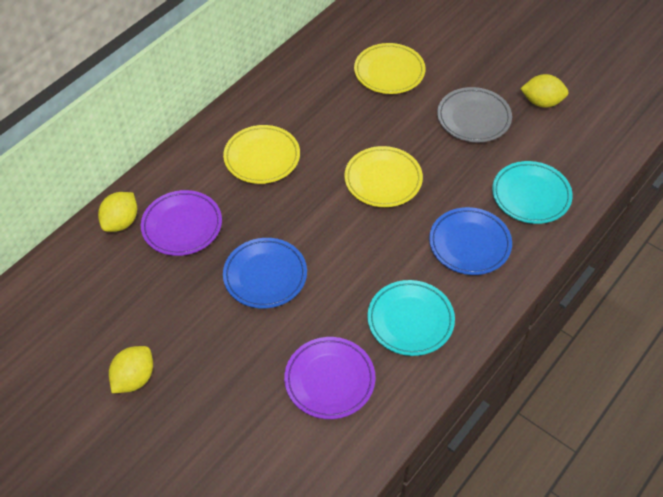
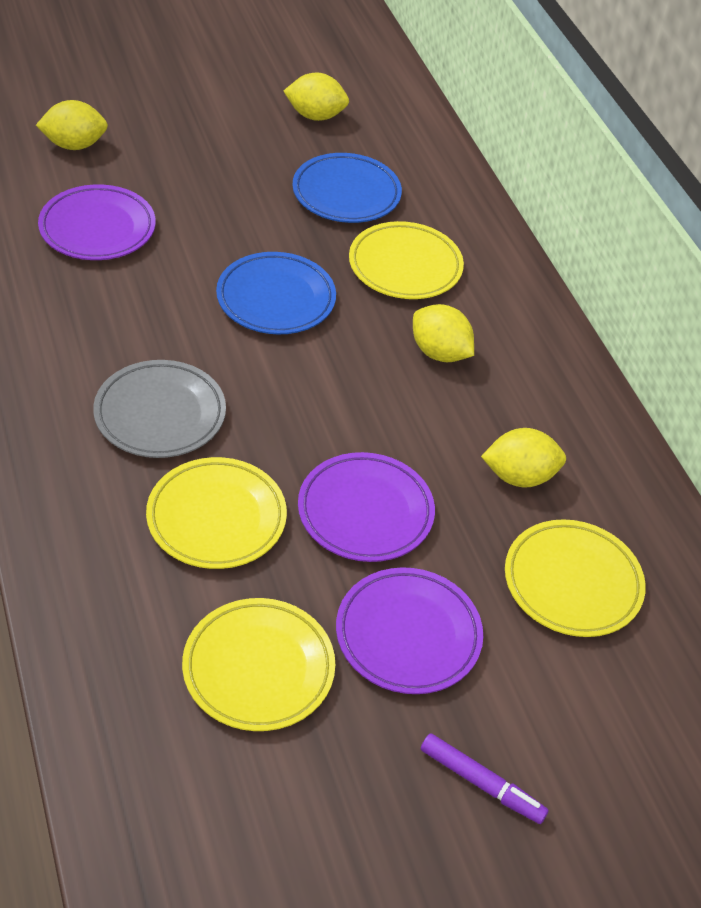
purple marker: 0 -> 1
purple plate: 2 -> 3
turquoise plate: 2 -> 0
yellow lemon: 3 -> 4
yellow plate: 3 -> 4

